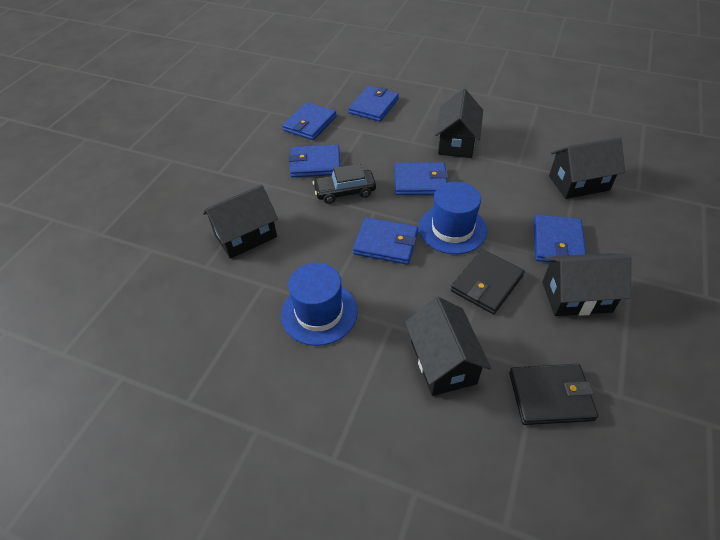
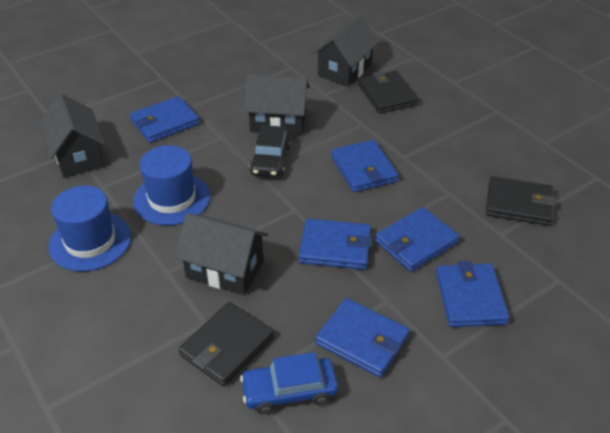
black house: 5 -> 4
black wallet: 2 -> 3
blue car: 0 -> 1

